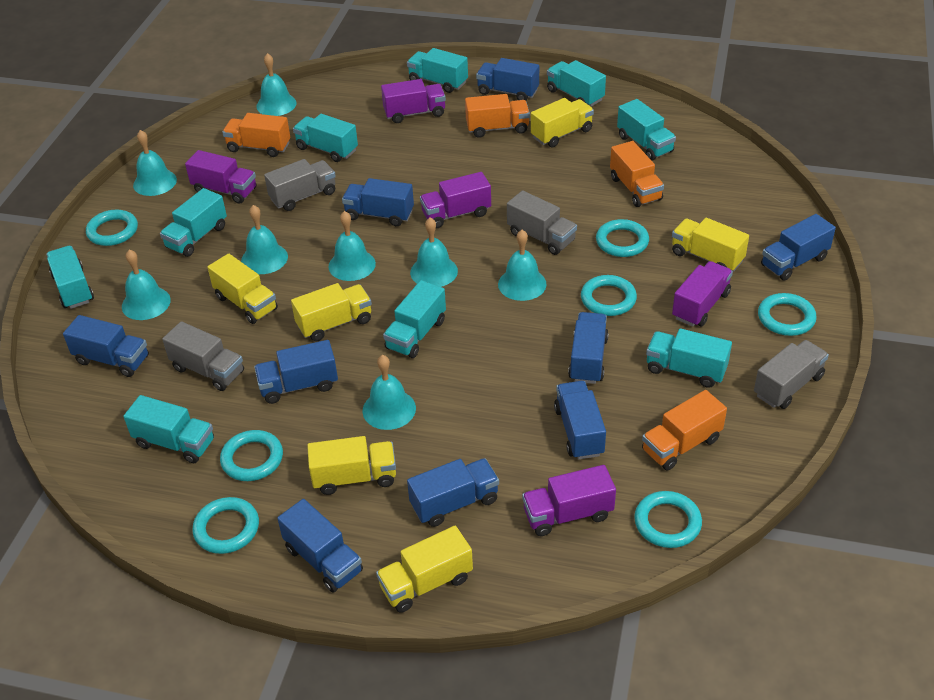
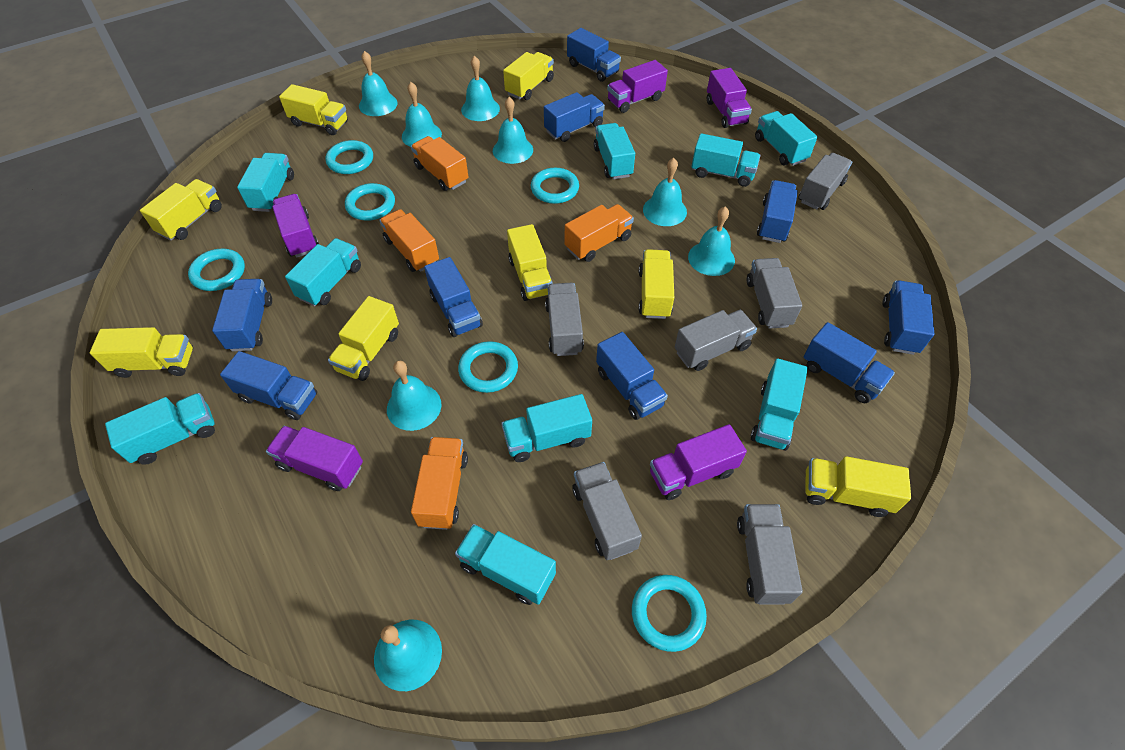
grey truck: 4 -> 6
turquoise ring: 7 -> 6
yellow truck: 6 -> 8

